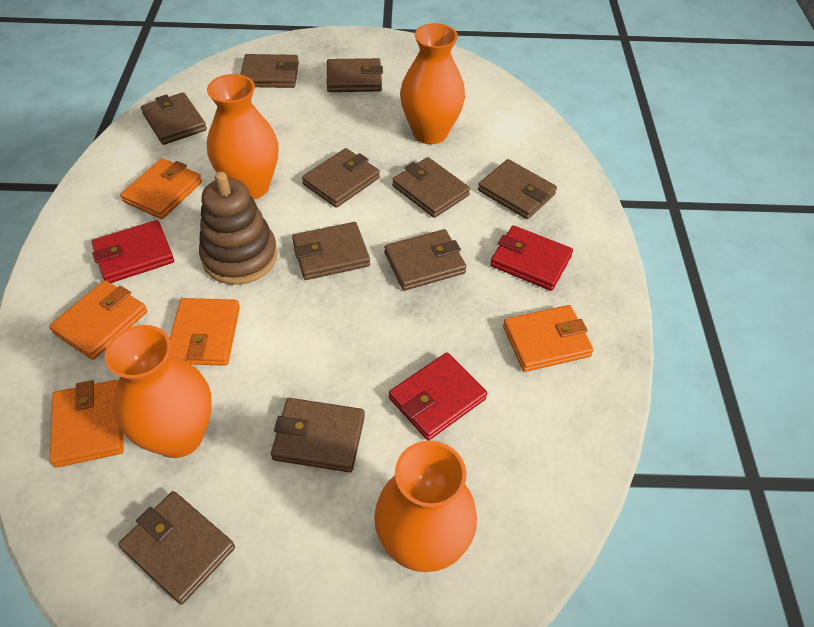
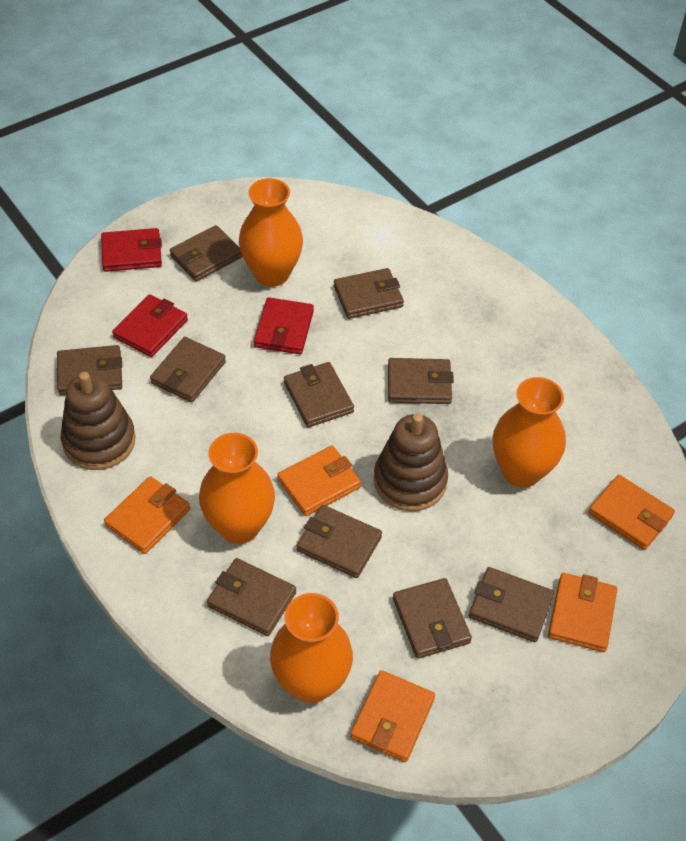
brown stacking toy: 1 -> 2

